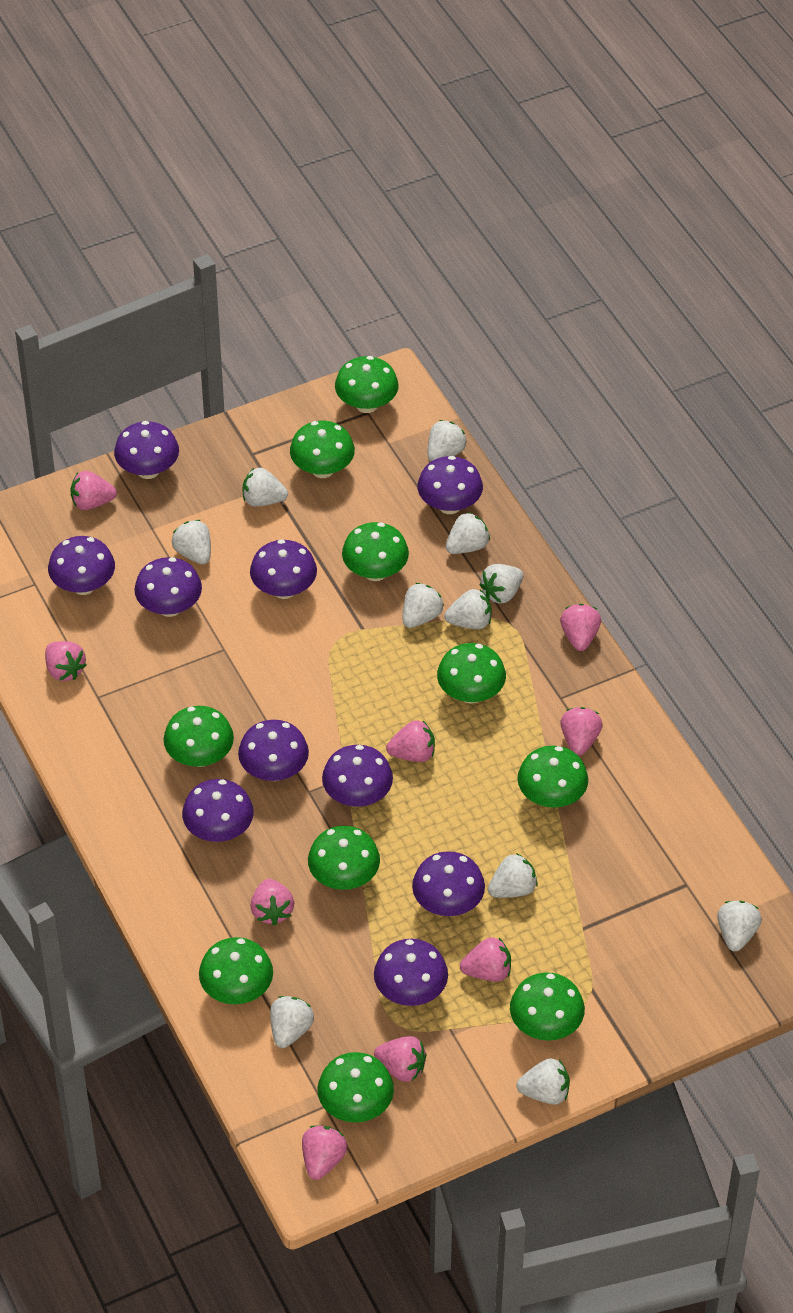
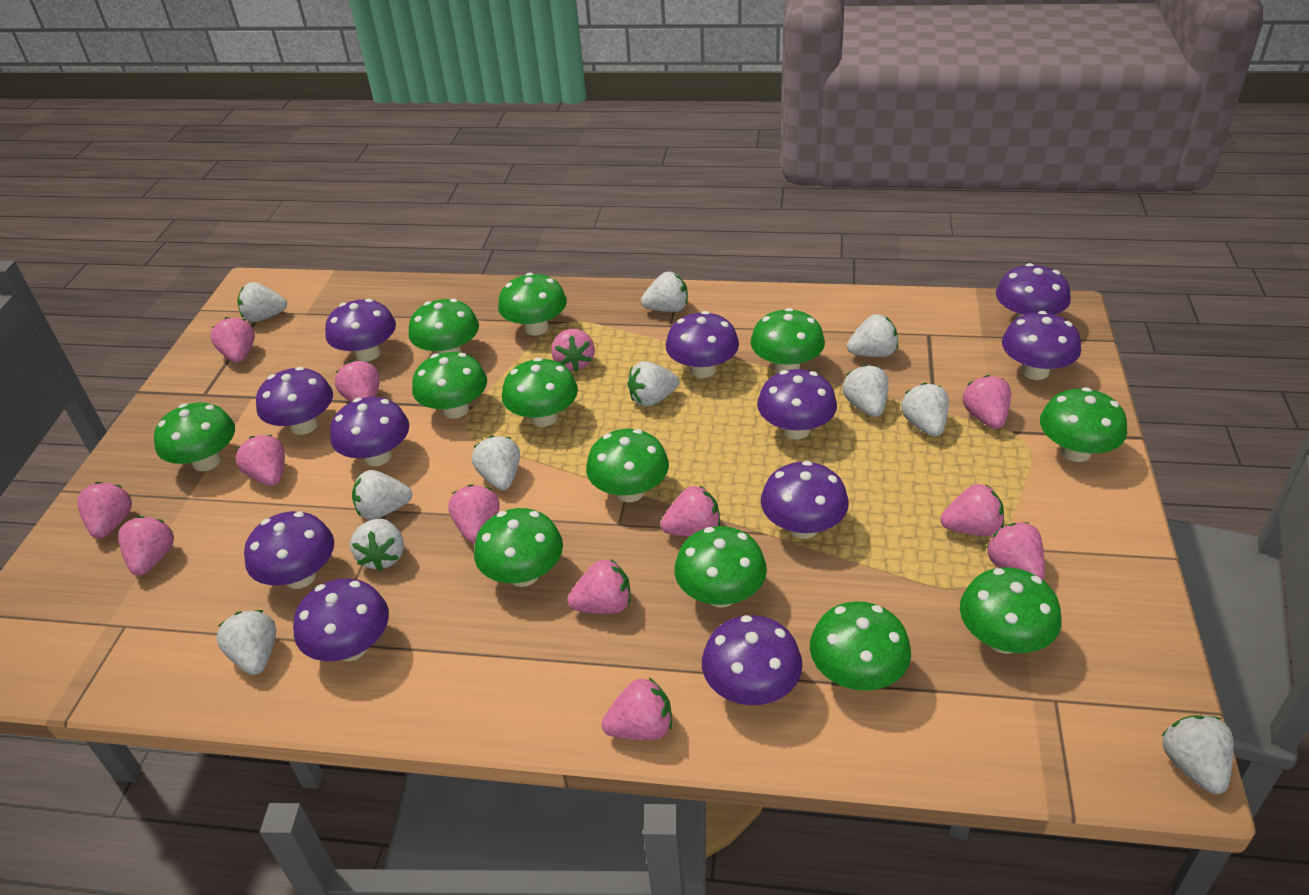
green mushroom: 10 -> 12
pink strawberry: 9 -> 13
purple mushroom: 10 -> 11

